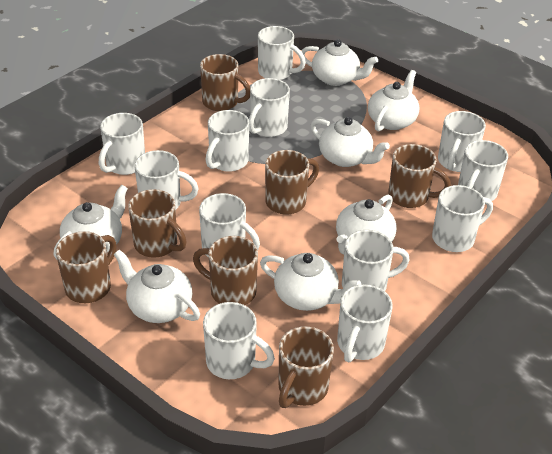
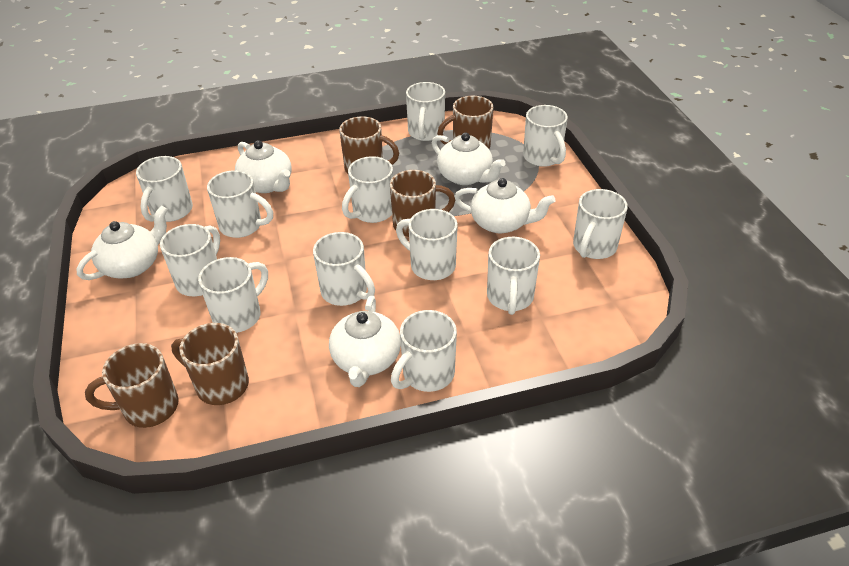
brown mug: 7 -> 5
white teapot: 7 -> 5

